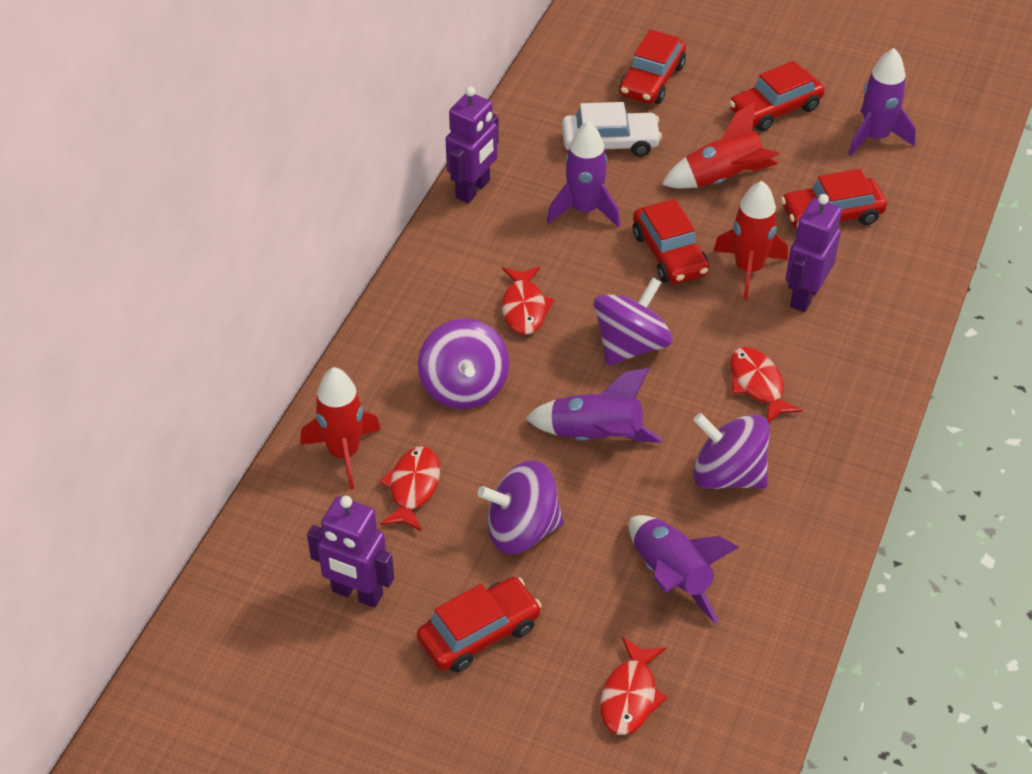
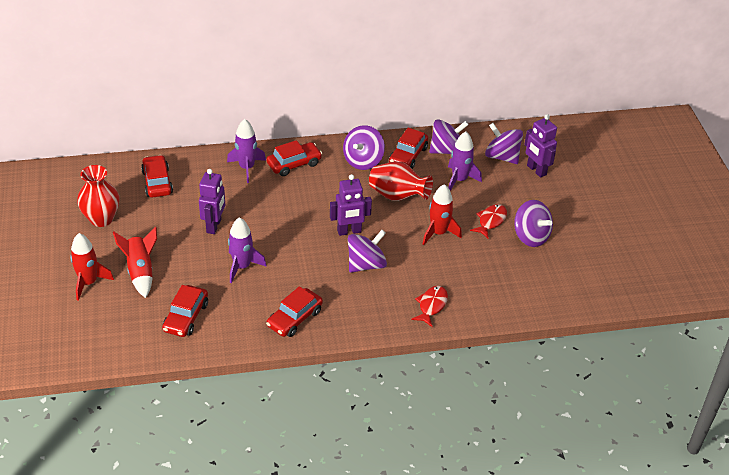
purple rocket: 4 -> 3
purple spinning top: 4 -> 5
red fish: 4 -> 2
red vase: 0 -> 2
white car: 1 -> 0

